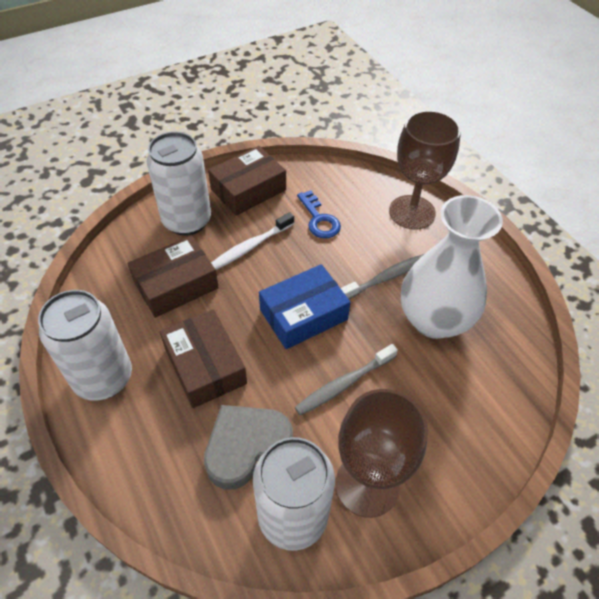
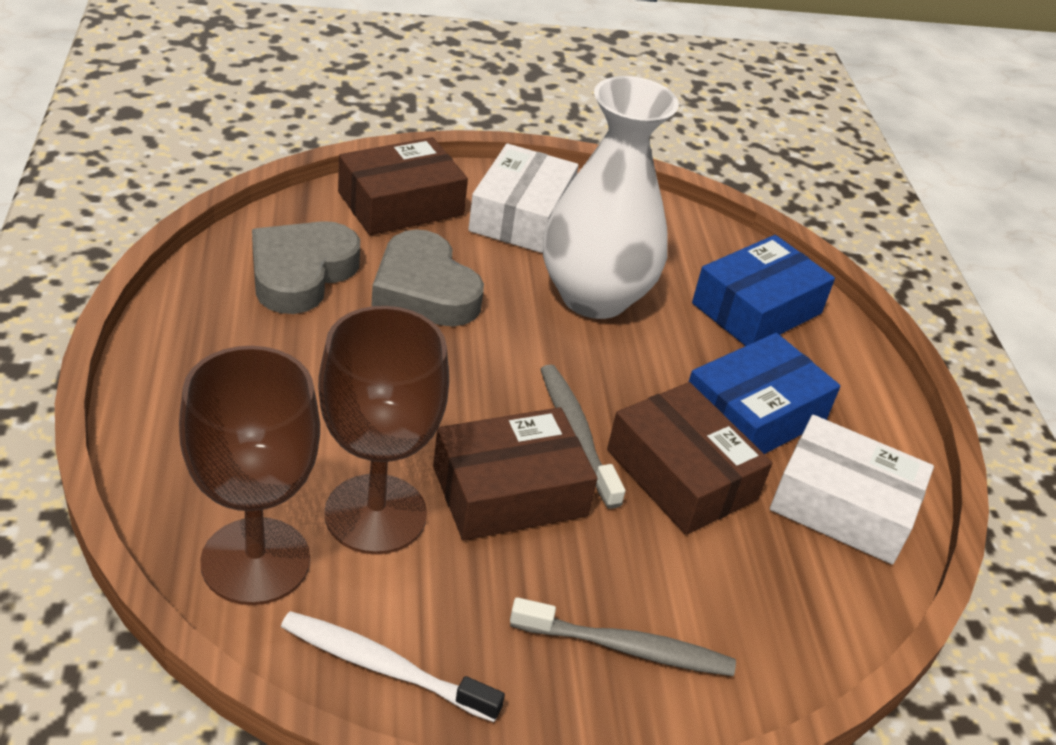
blue box: 1 -> 2
blue key: 1 -> 0
grey heart: 1 -> 2
white box: 0 -> 2
white can: 3 -> 0

